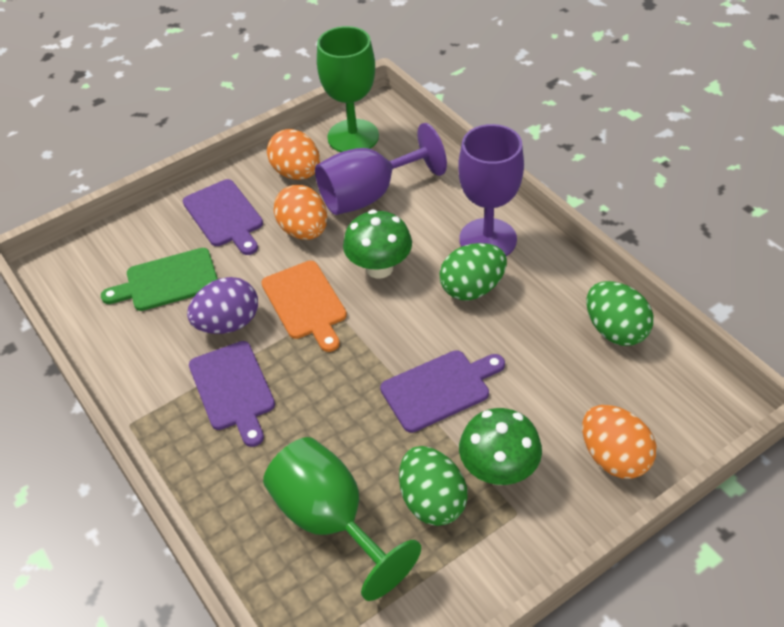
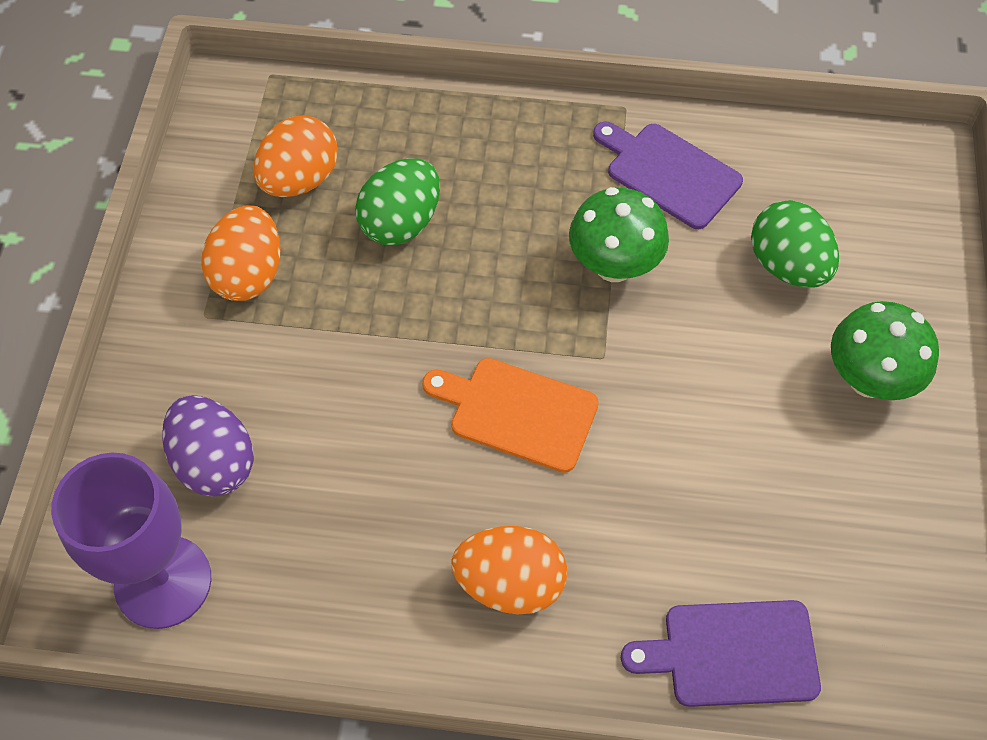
green cutting board: 1 -> 0
green egg: 3 -> 2
green goblet: 2 -> 0
purple cutting board: 3 -> 2
purple goblet: 2 -> 1

